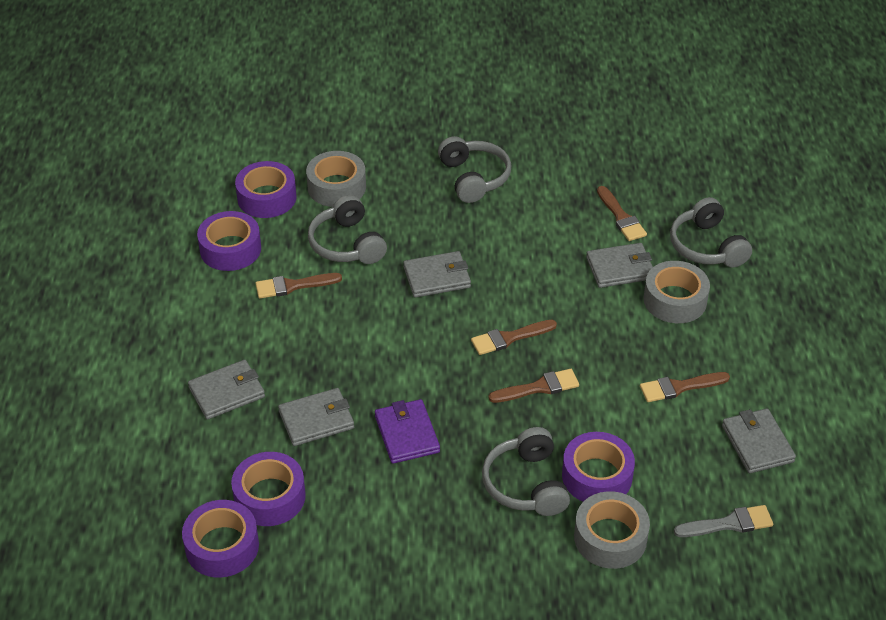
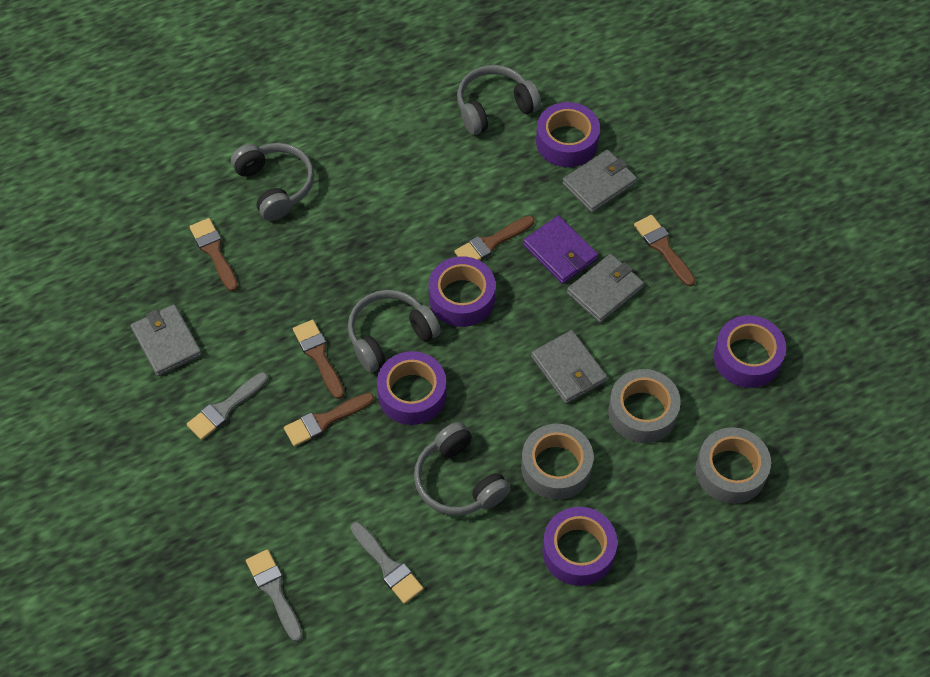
grey brush: 1 -> 3
grey wallet: 5 -> 4

